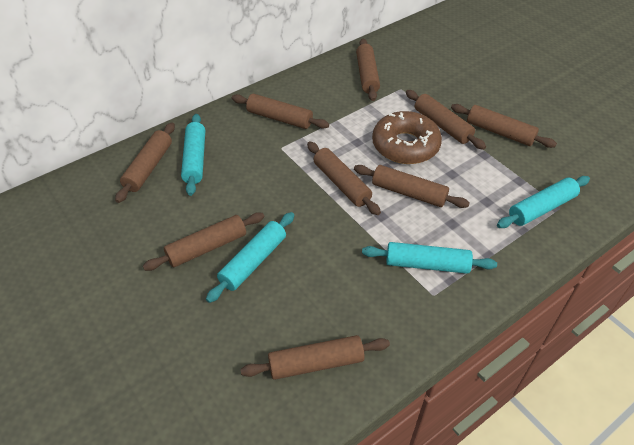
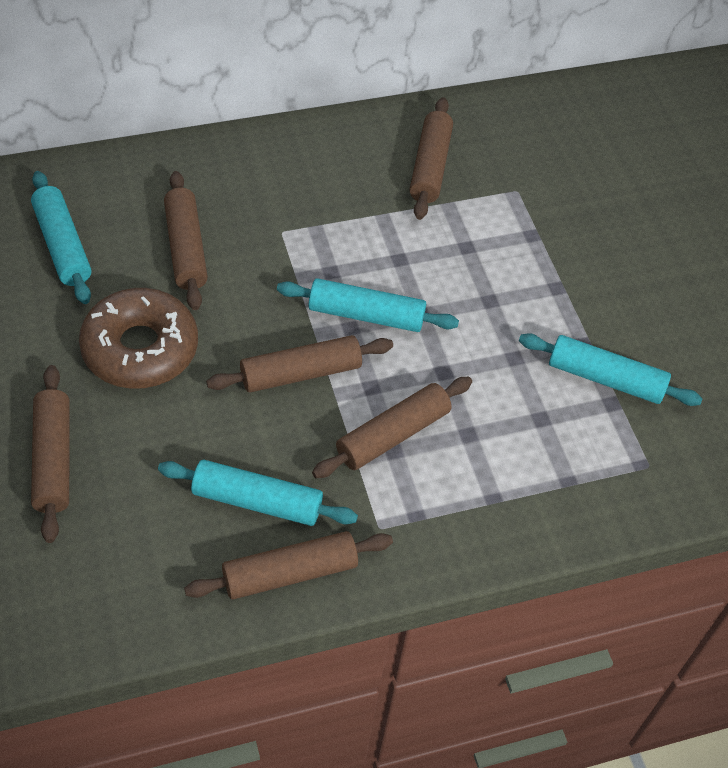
brown rolling pin: 9 -> 6

